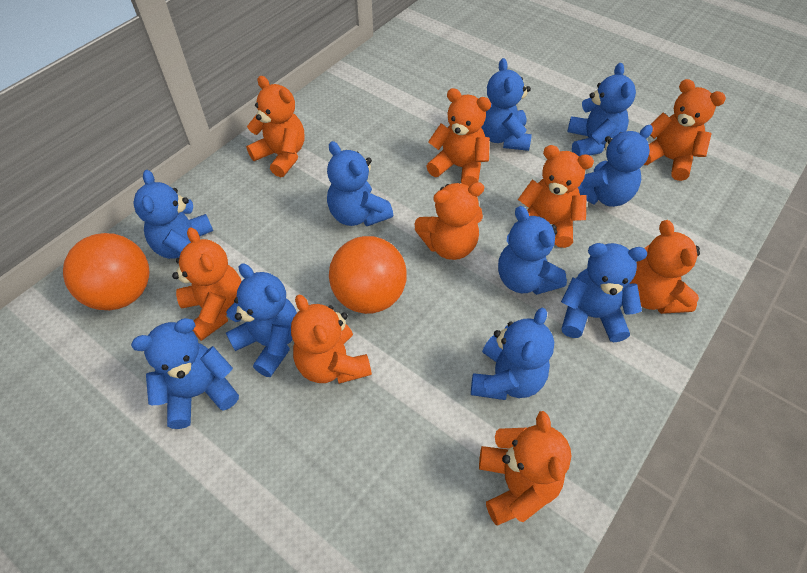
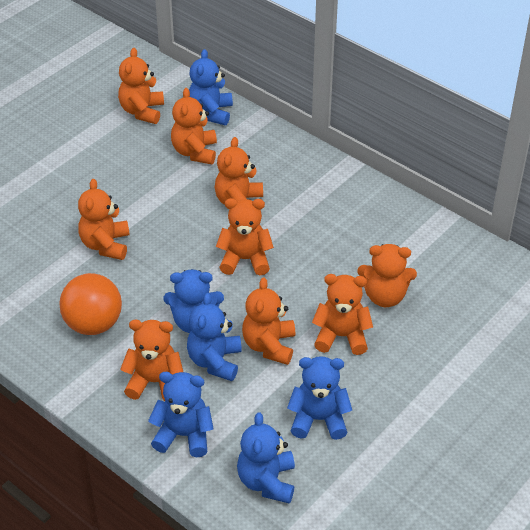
blue teddy bear: 10 -> 6
orange ball: 2 -> 1

